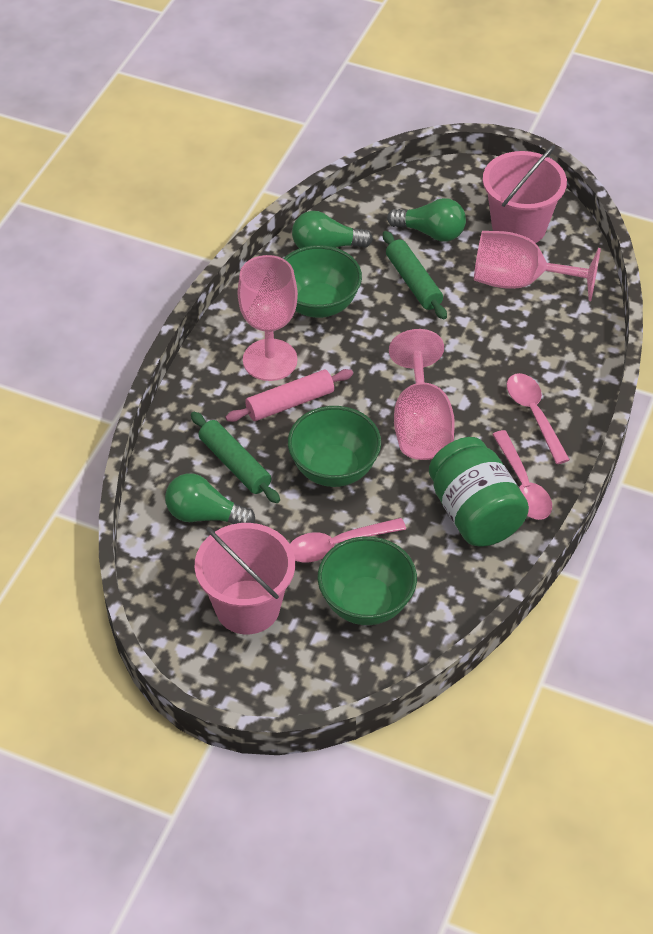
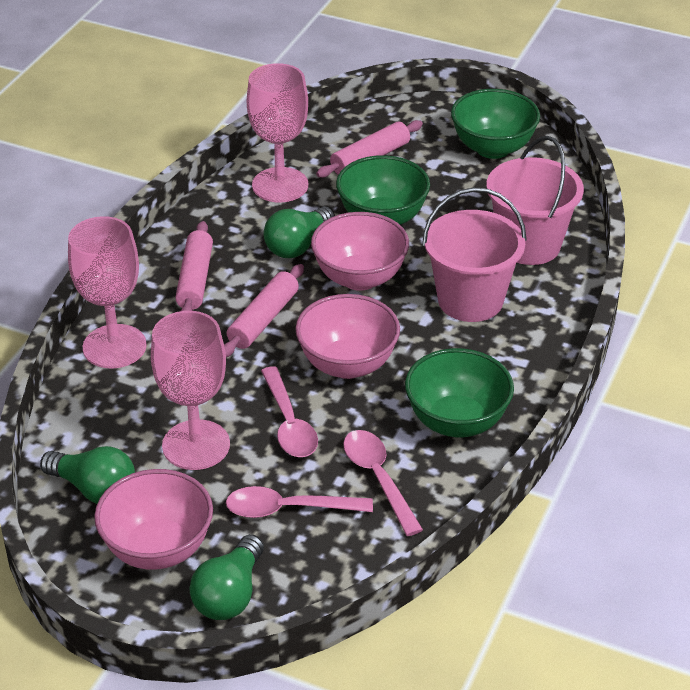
green jar: 1 -> 0
green rolling pin: 2 -> 0
pink bowl: 0 -> 3
pink rolling pin: 1 -> 3

